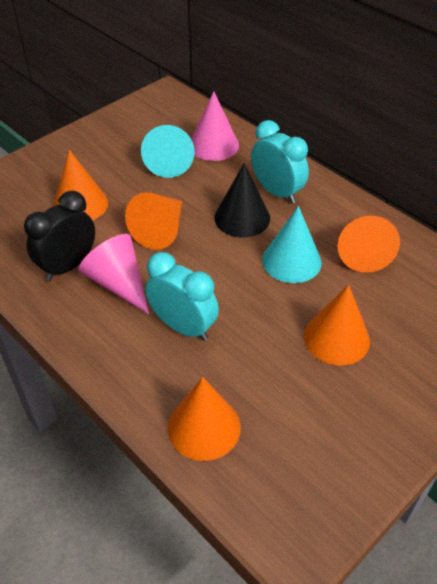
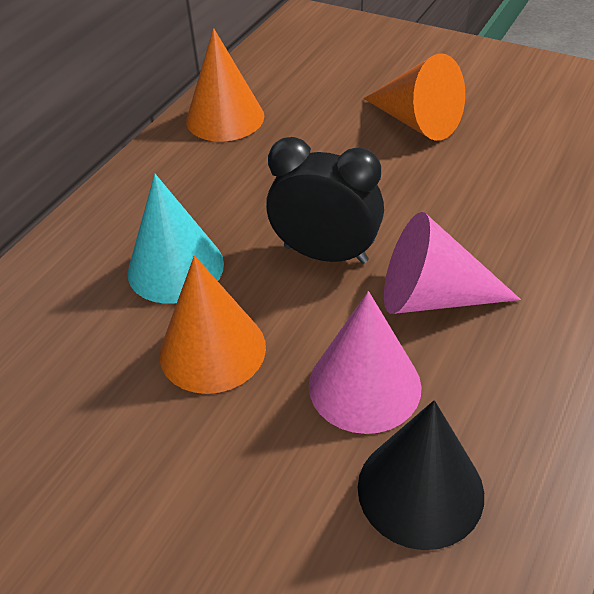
orange cone: 5 -> 3
turquoise clock: 2 -> 0
turquoise cone: 2 -> 1

